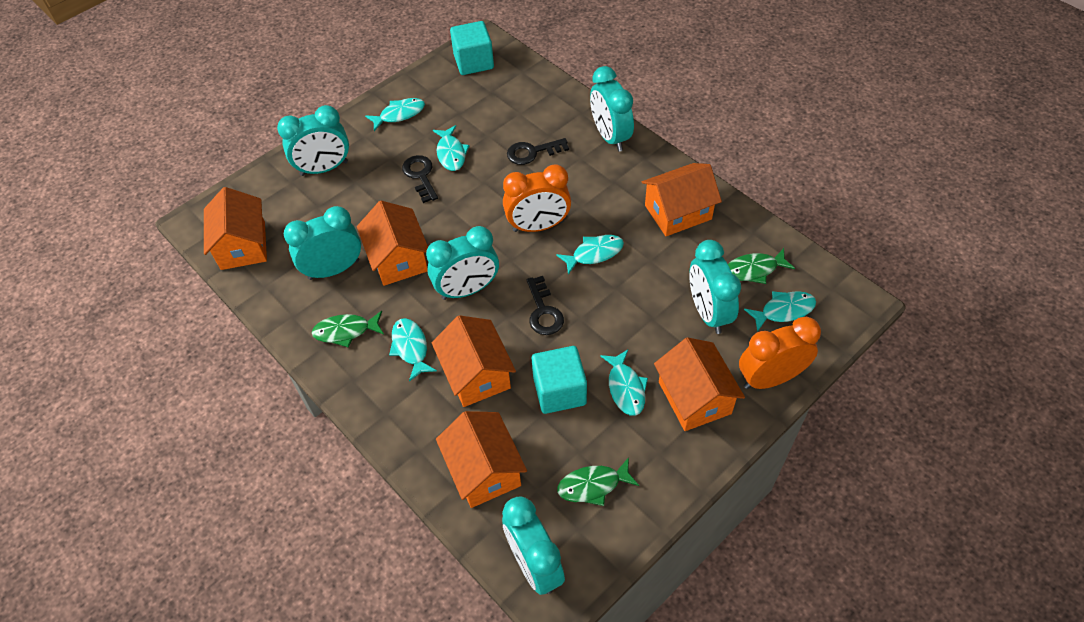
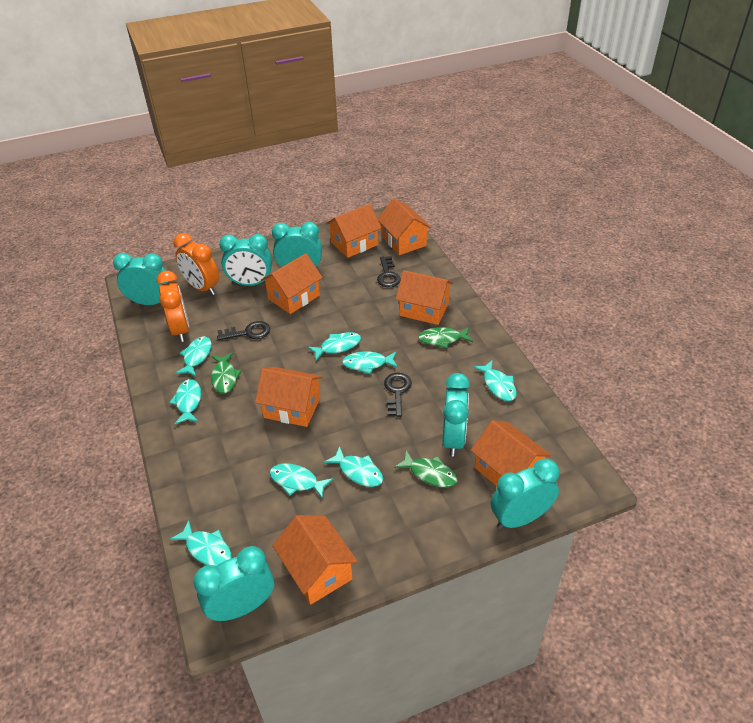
orange house: 6 -> 7
turquoise cube: 2 -> 0
turquoise fish: 6 -> 8

